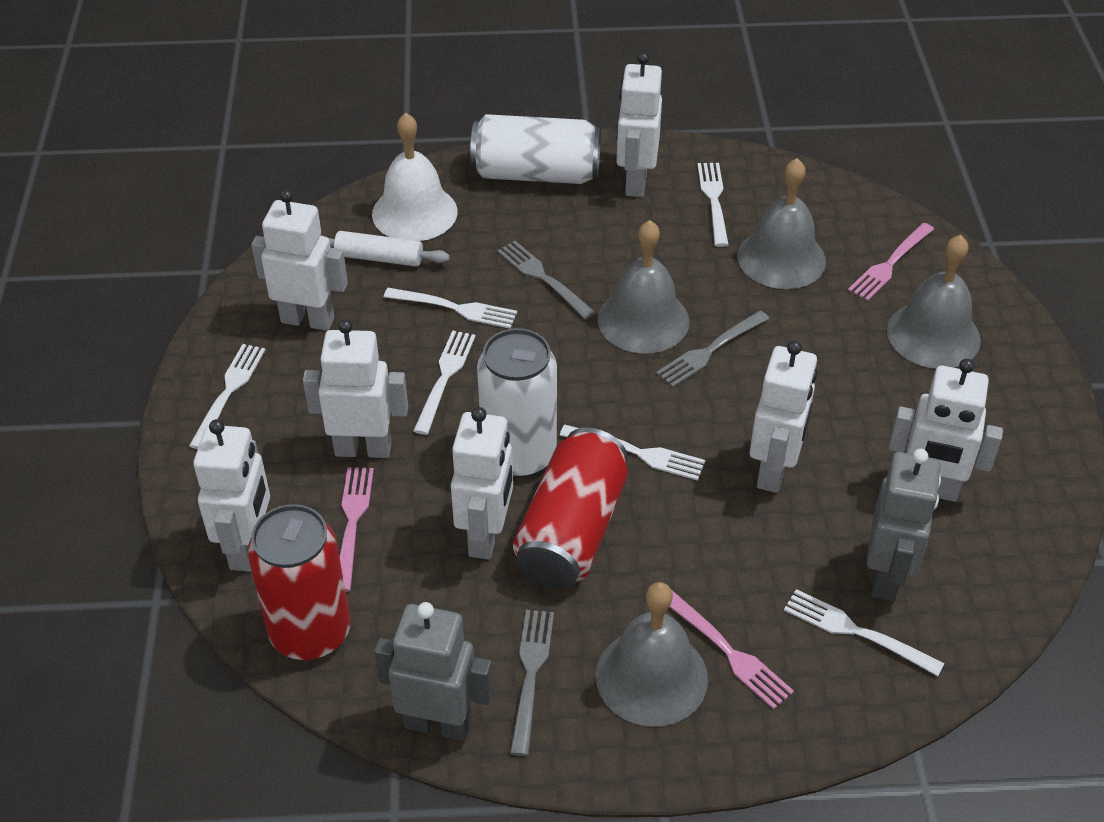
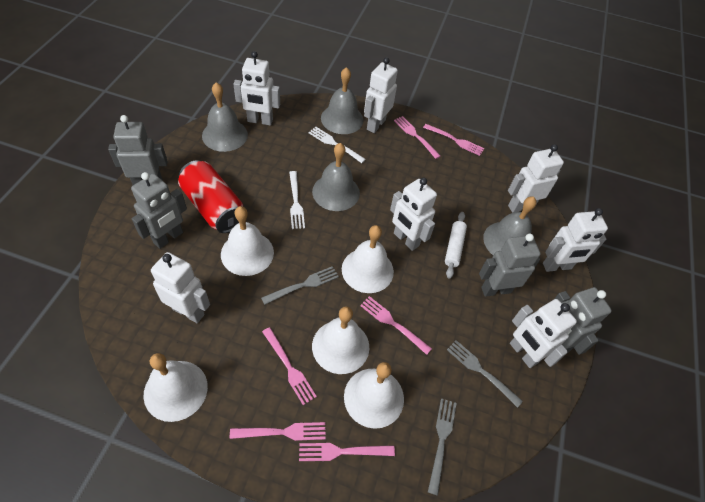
grey robot: 2 -> 4
pink fork: 3 -> 6
red can: 2 -> 1
white bell: 1 -> 5
white can: 2 -> 0
white fork: 6 -> 2

